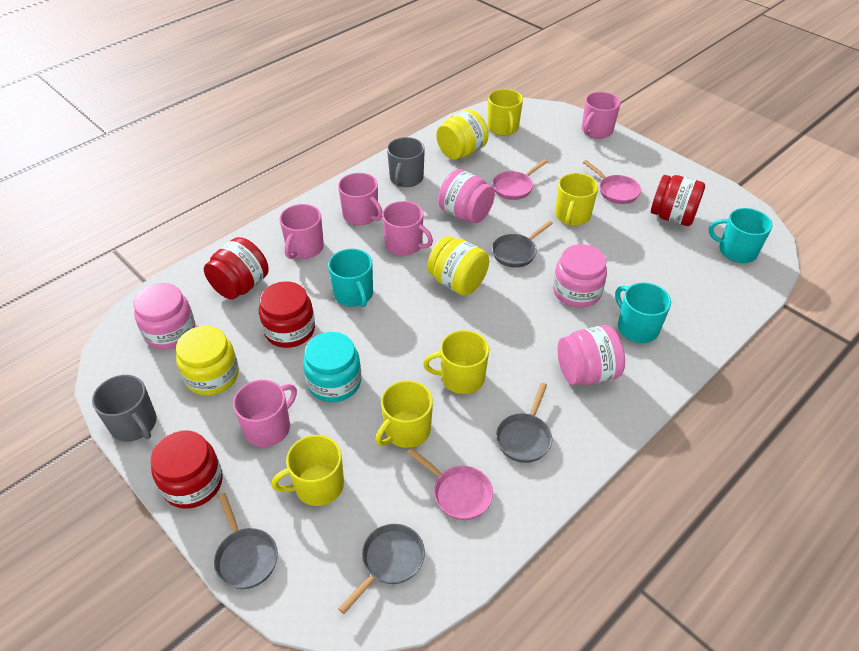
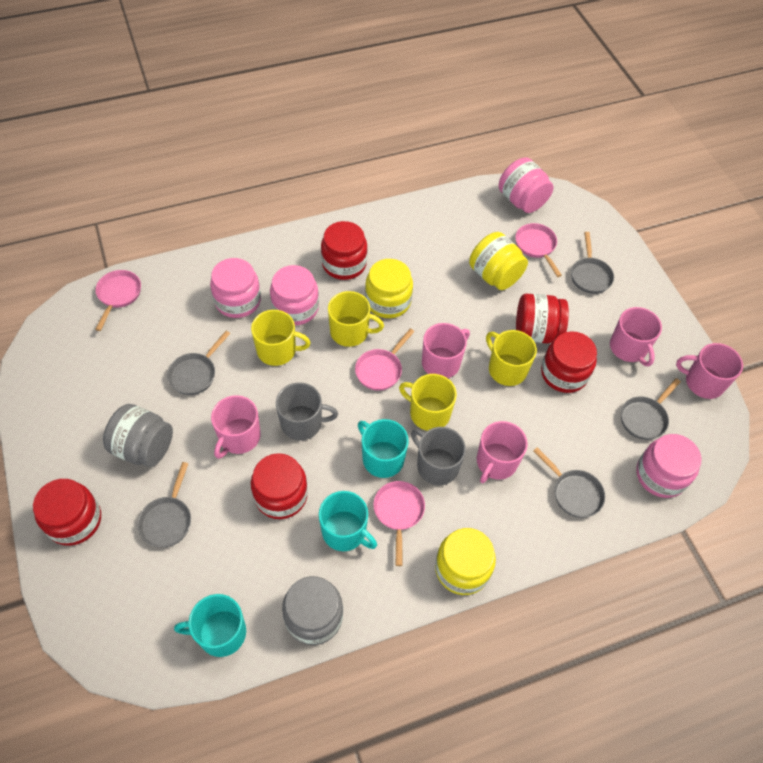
grey jar: 0 -> 2
grey pan: 4 -> 5
pink pan: 3 -> 4
red jar: 4 -> 5
turquoise jar: 1 -> 0
yellow mug: 5 -> 4

